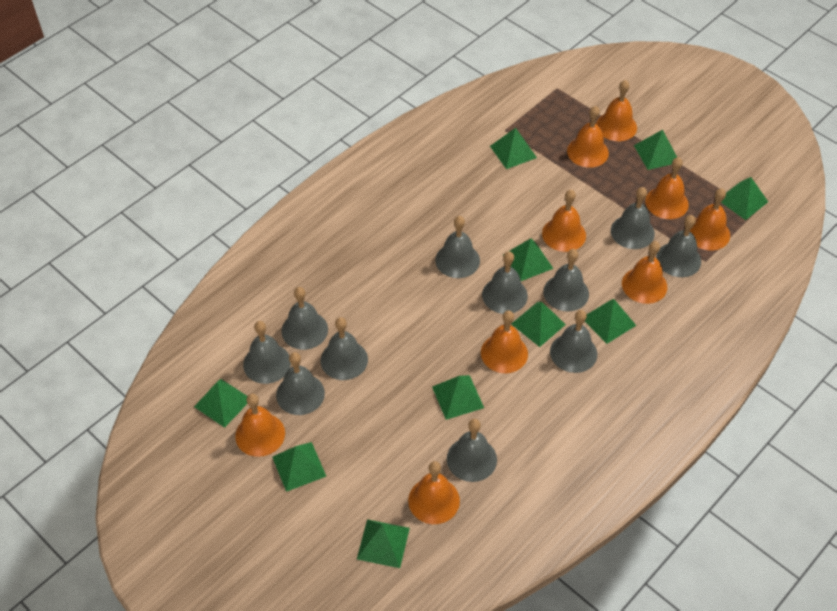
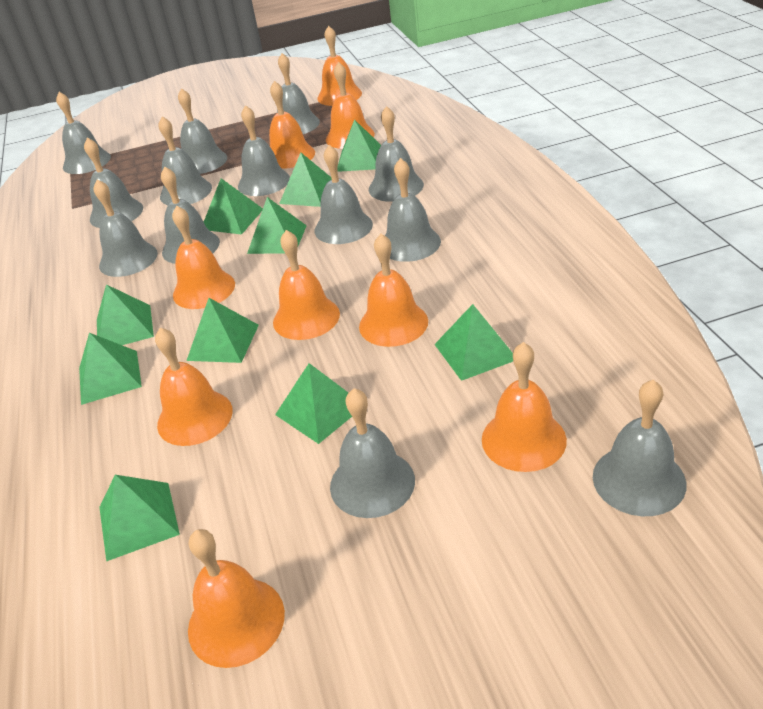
grey bell: 11 -> 13

